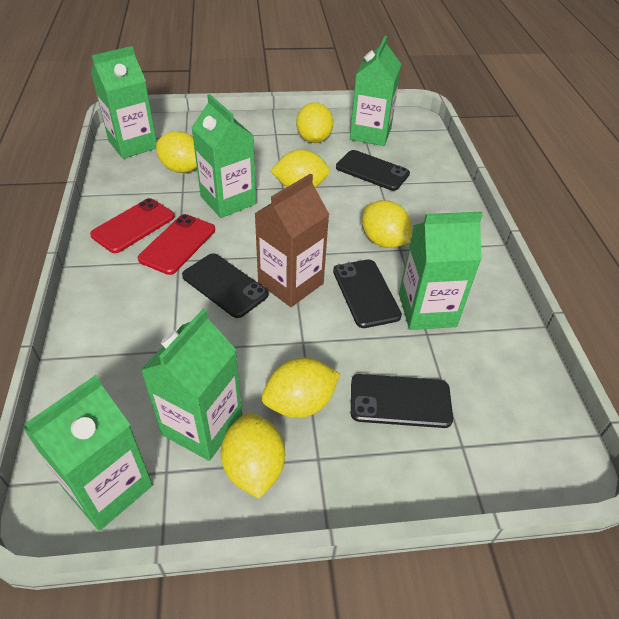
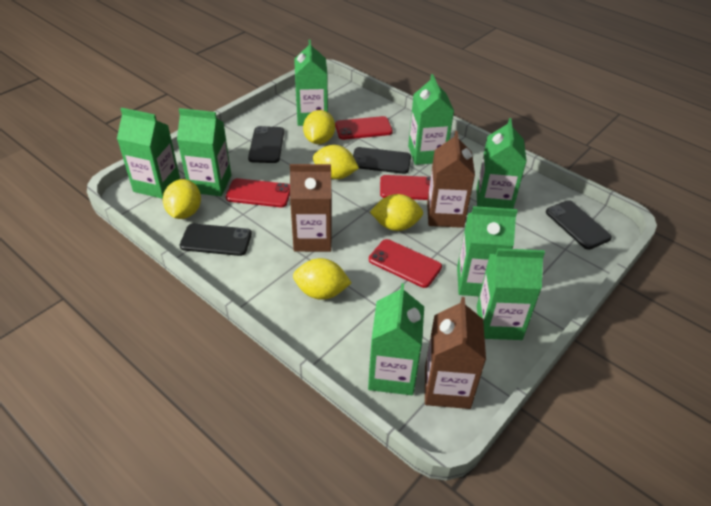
brown carton: 1 -> 3
green carton: 6 -> 8
red phone: 2 -> 4
yellow lemon: 6 -> 5

